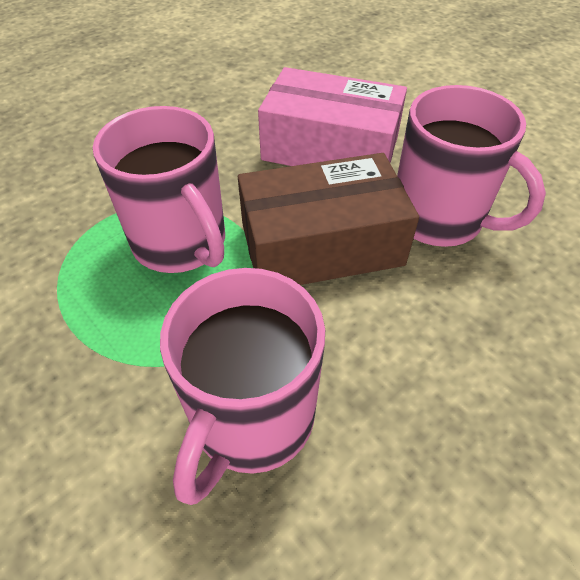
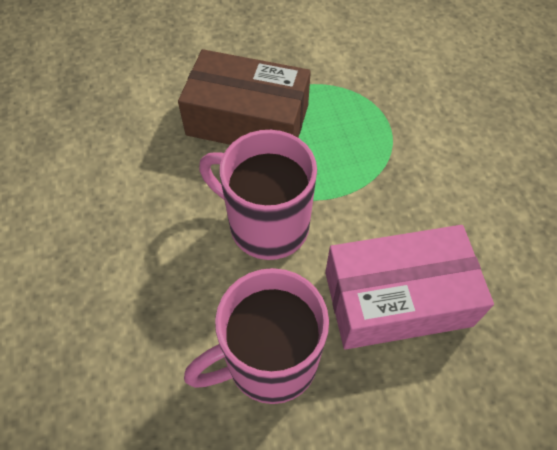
pink mug: 3 -> 2

